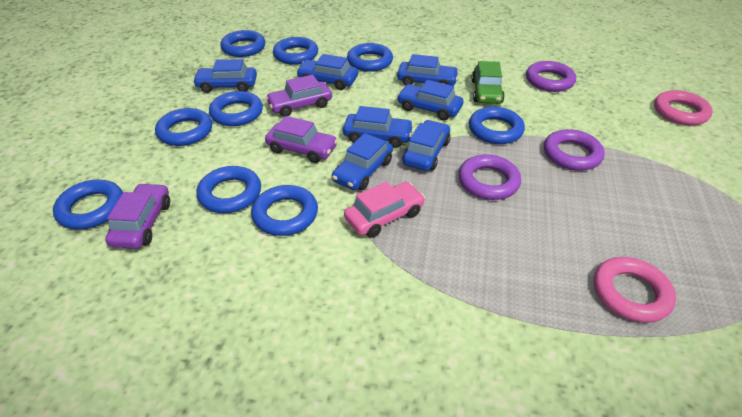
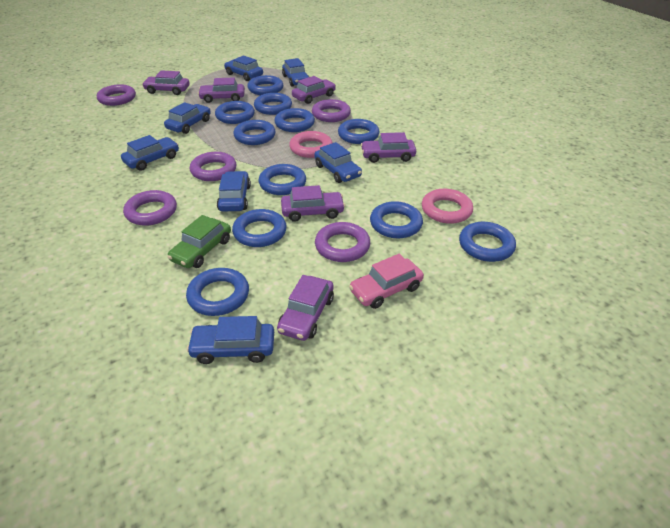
blue ring: 9 -> 11
purple car: 3 -> 6
purple ring: 3 -> 5

